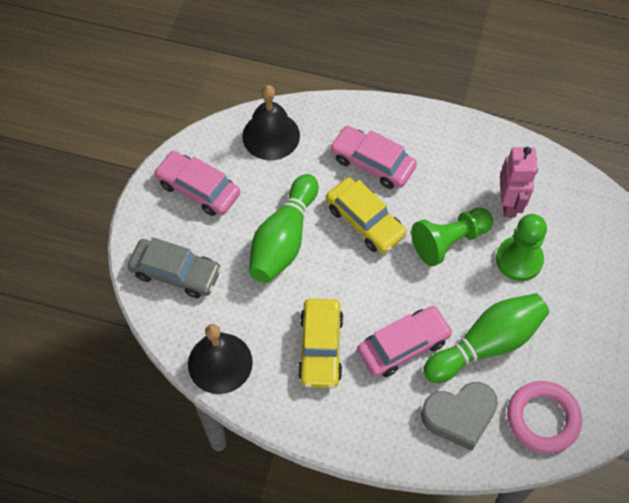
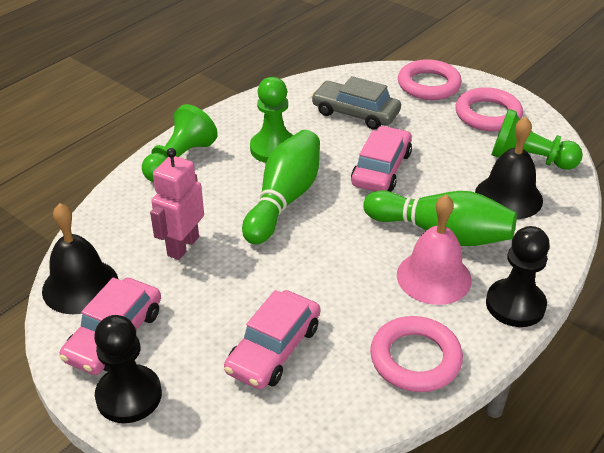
black pawn: 0 -> 2
green pawn: 2 -> 3
grey heart: 1 -> 0
pink bell: 0 -> 1
pink ring: 1 -> 3
yellow car: 2 -> 0

